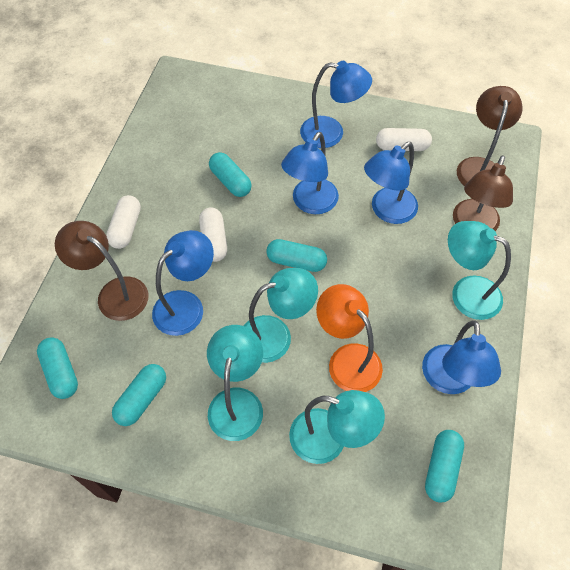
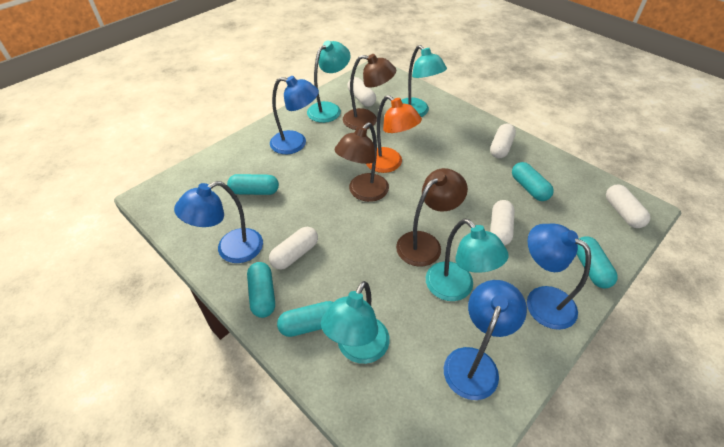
blue lamp: 5 -> 4
white capsule: 3 -> 5

